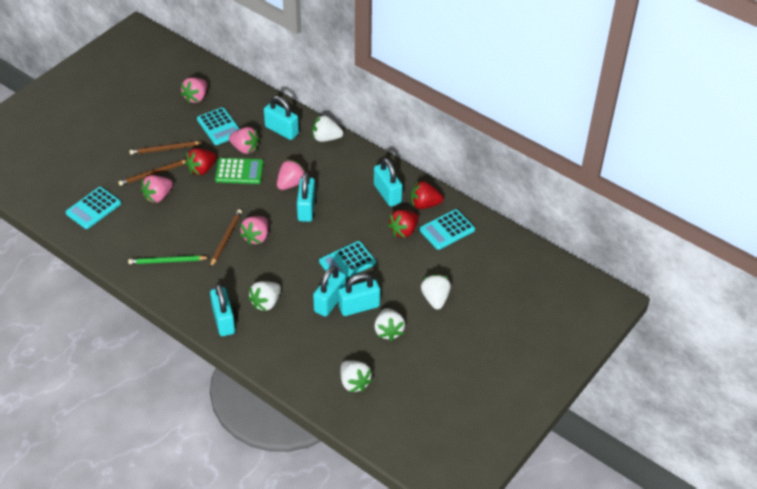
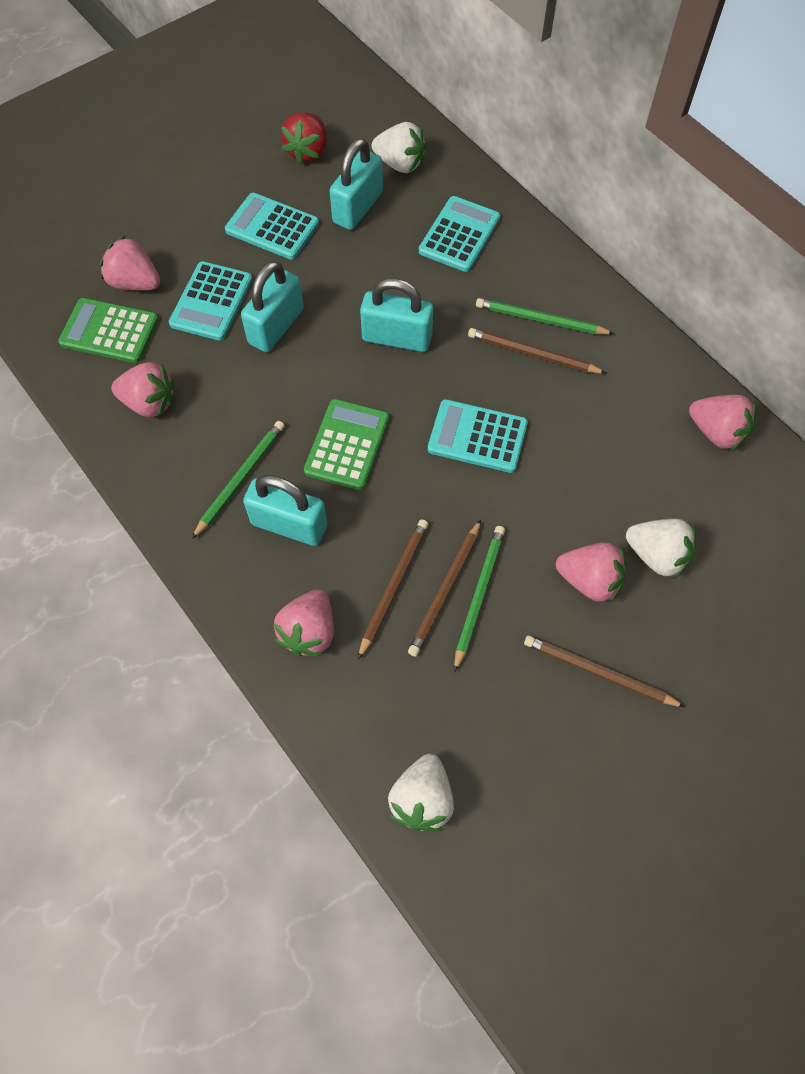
brown pencil: 3 -> 4
green calculator: 1 -> 2
green pencil: 1 -> 3
red strawberry: 3 -> 1
turquoise padlock: 6 -> 4
white strawberry: 5 -> 3

